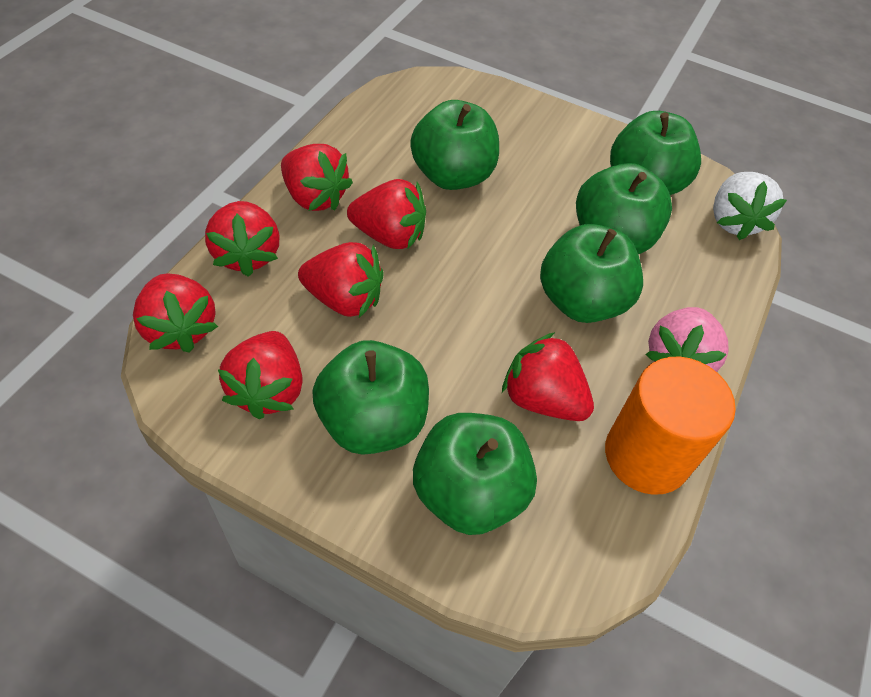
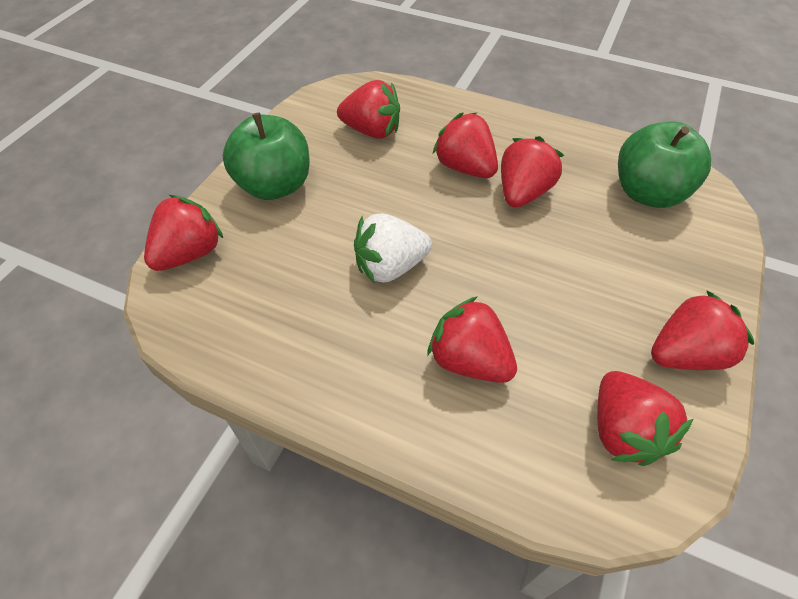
green apple: 6 -> 2
orange cylinder: 1 -> 0
pink strawberry: 1 -> 0

